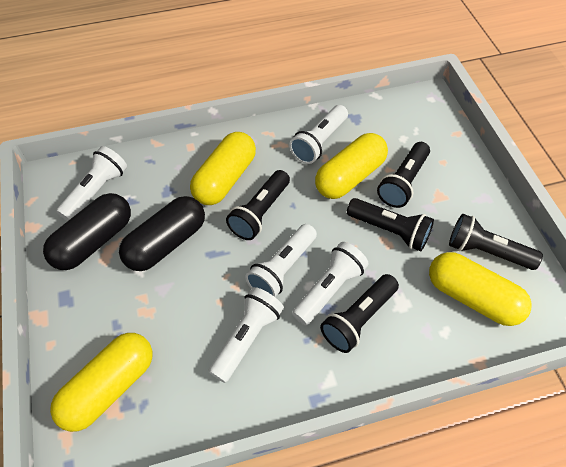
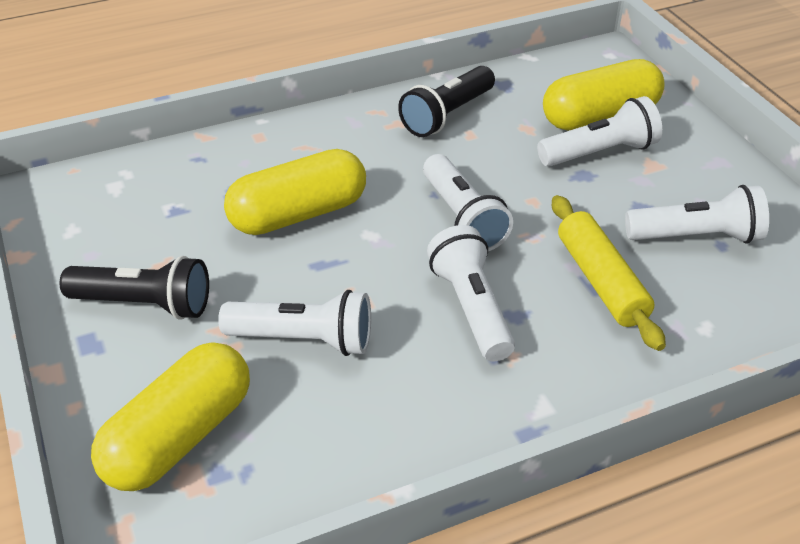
black capsule: 2 -> 0
black flashlight: 5 -> 2
yellow capsule: 4 -> 3
yellow rolling pin: 0 -> 1

